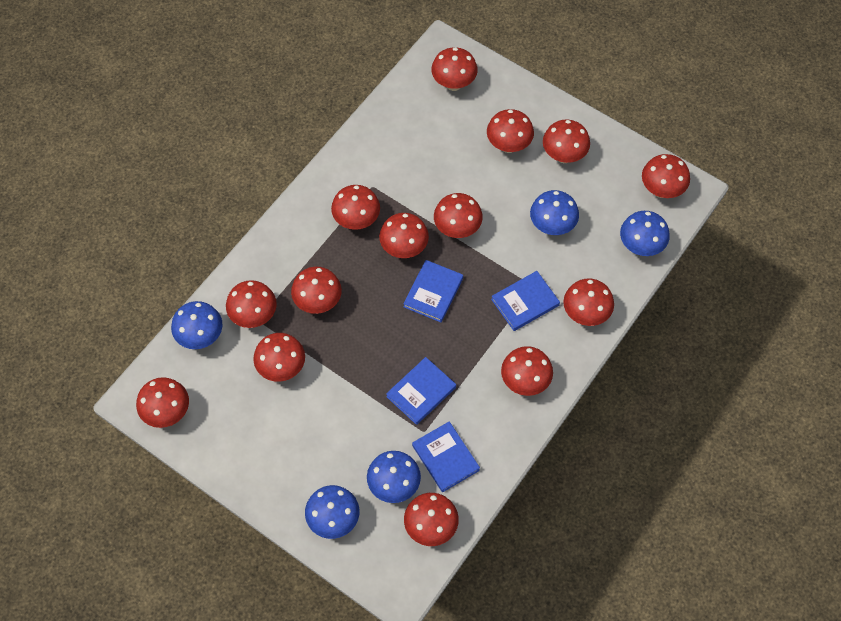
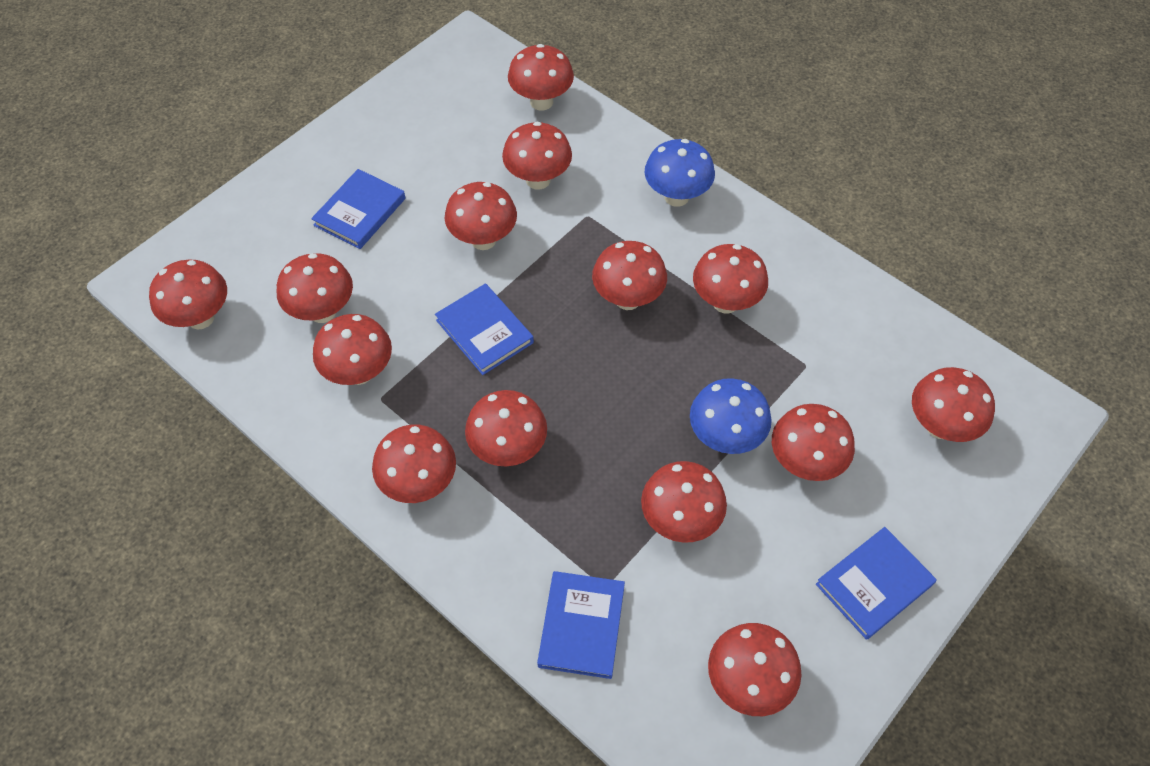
blue mushroom: 5 -> 2

